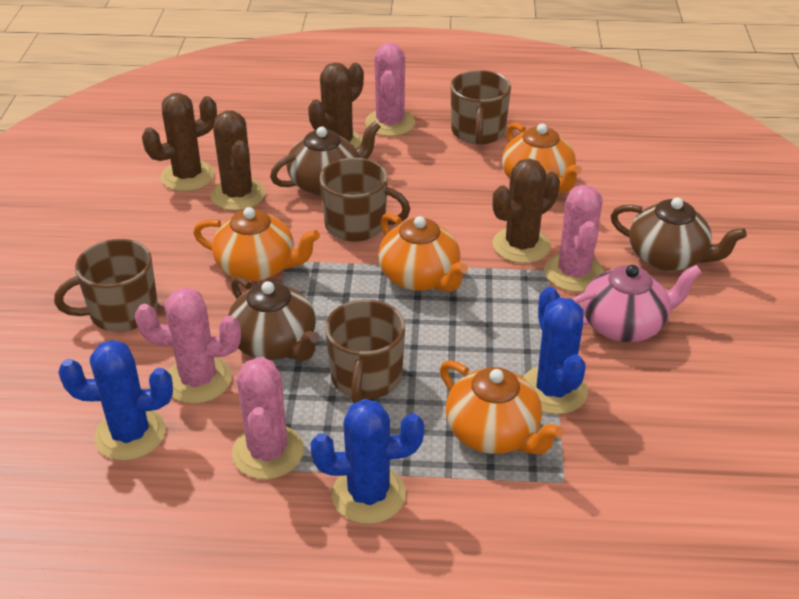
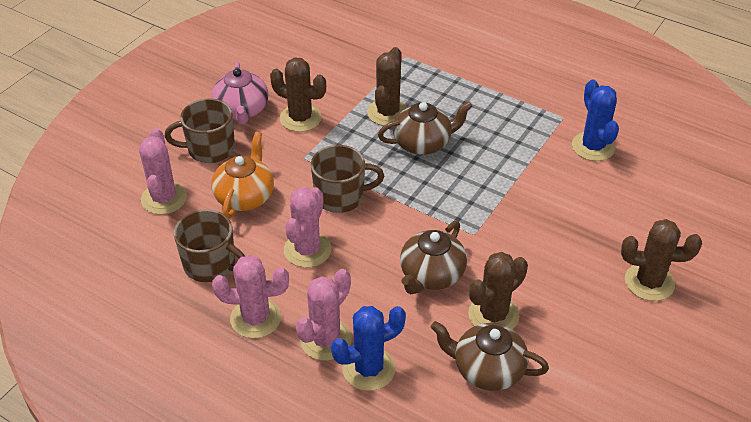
blue cactus: 3 -> 2
brown mug: 4 -> 3
orange teapot: 4 -> 1

